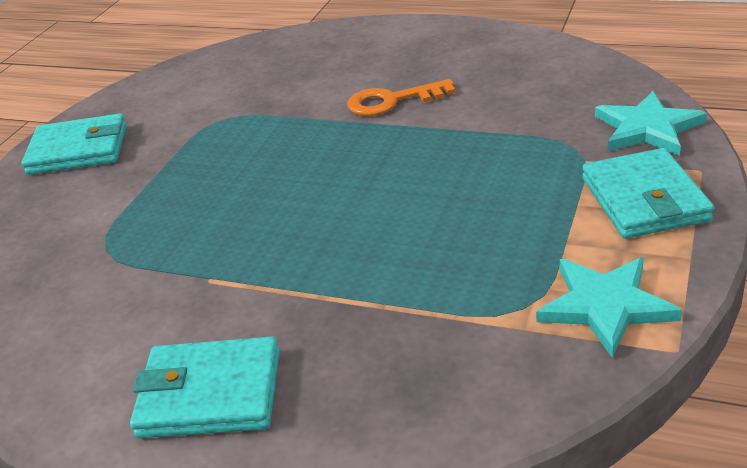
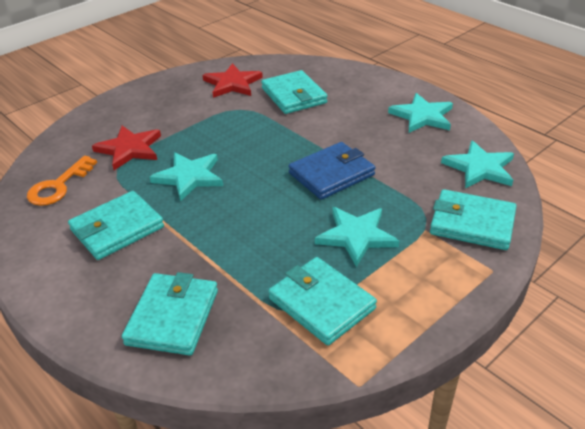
blue wallet: 0 -> 1
red star: 0 -> 2
turquoise star: 2 -> 4
turquoise wallet: 3 -> 5

